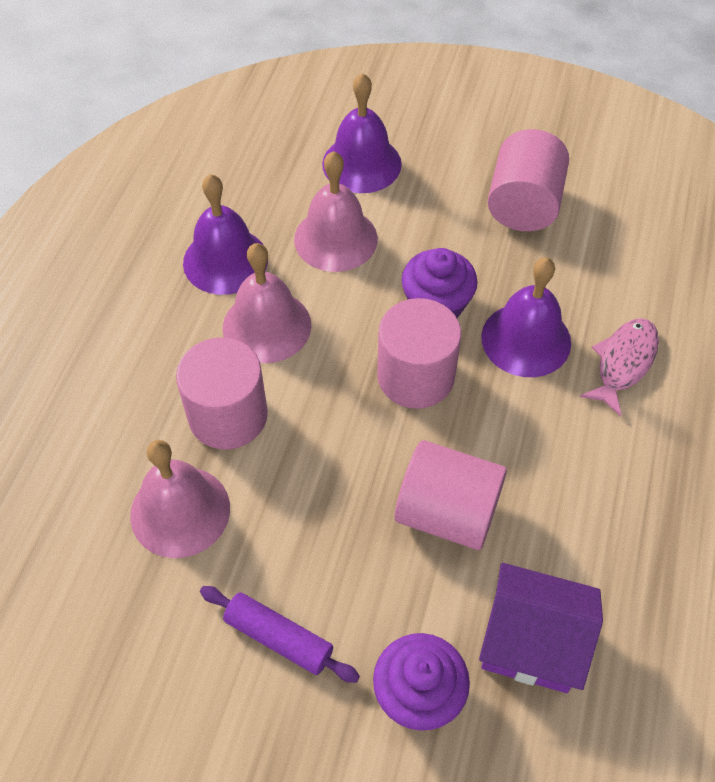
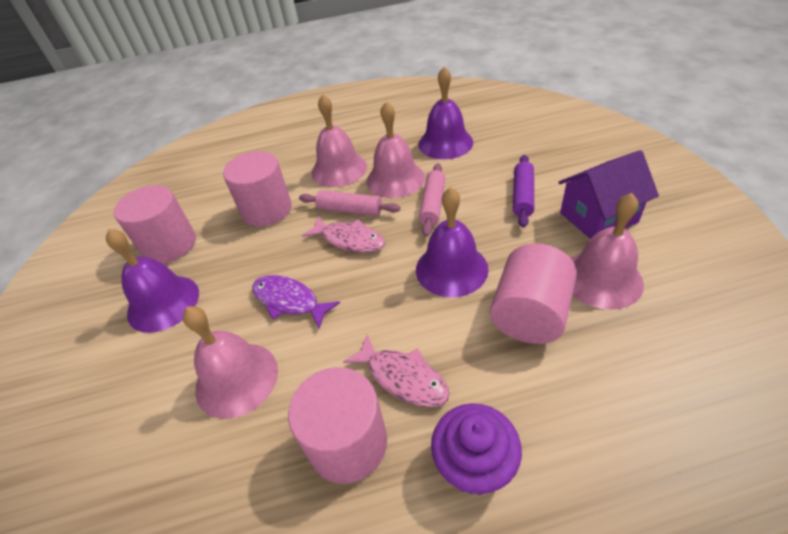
pink bell: 3 -> 4
pink fish: 1 -> 2
pink rolling pin: 0 -> 2
purple cupcake: 2 -> 1
purple fish: 0 -> 1

